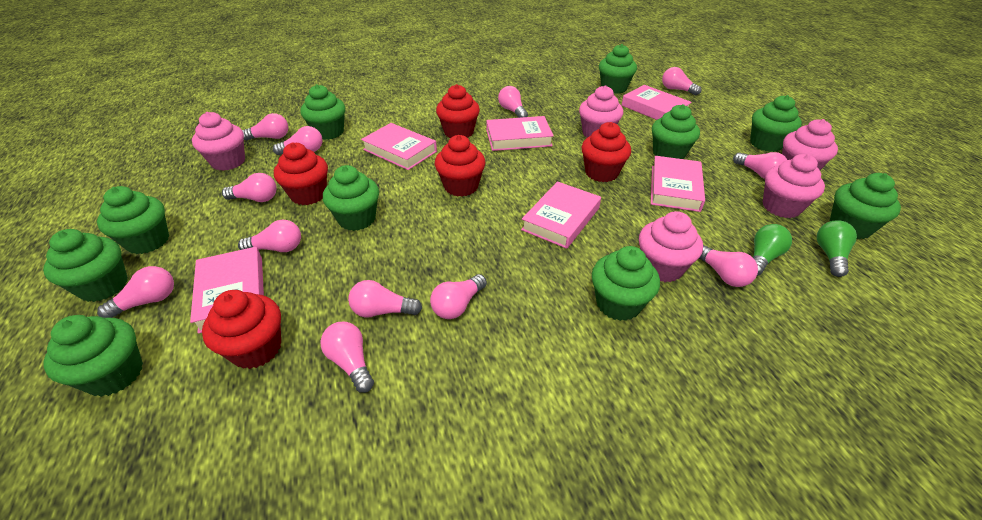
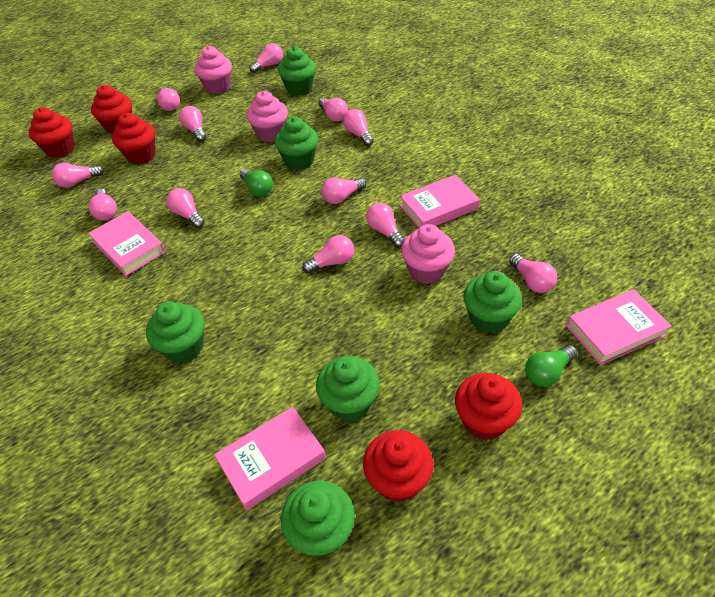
green cupcake: 10 -> 6
pink book: 6 -> 4
pink cupcake: 5 -> 3

